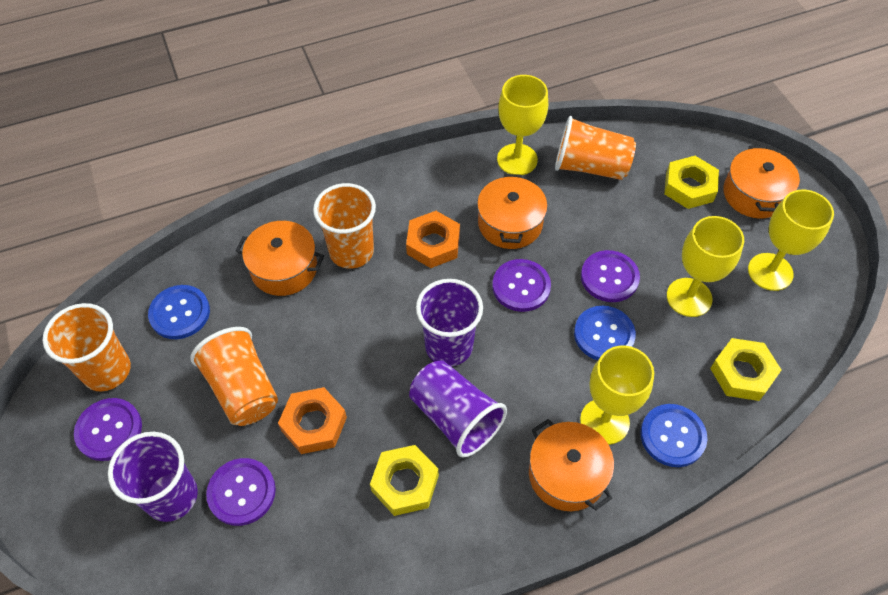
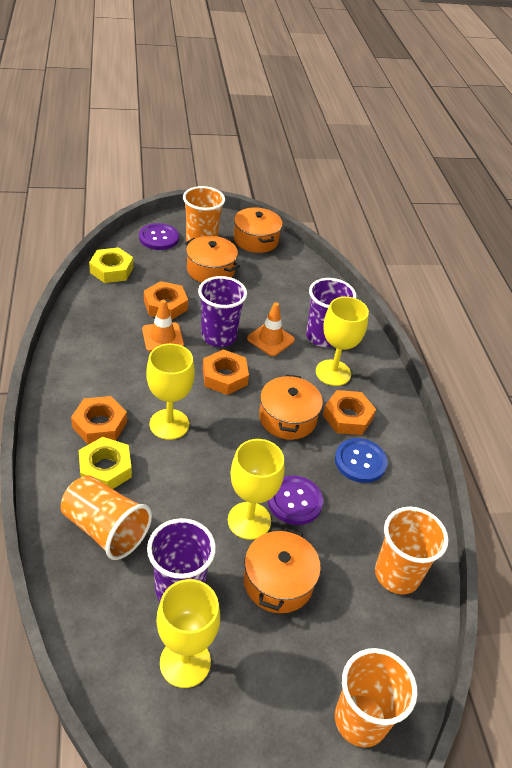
blue button: 3 -> 1
orange nut: 2 -> 4
orange traffic cone: 0 -> 2
purple button: 4 -> 2
yellow nut: 3 -> 2

